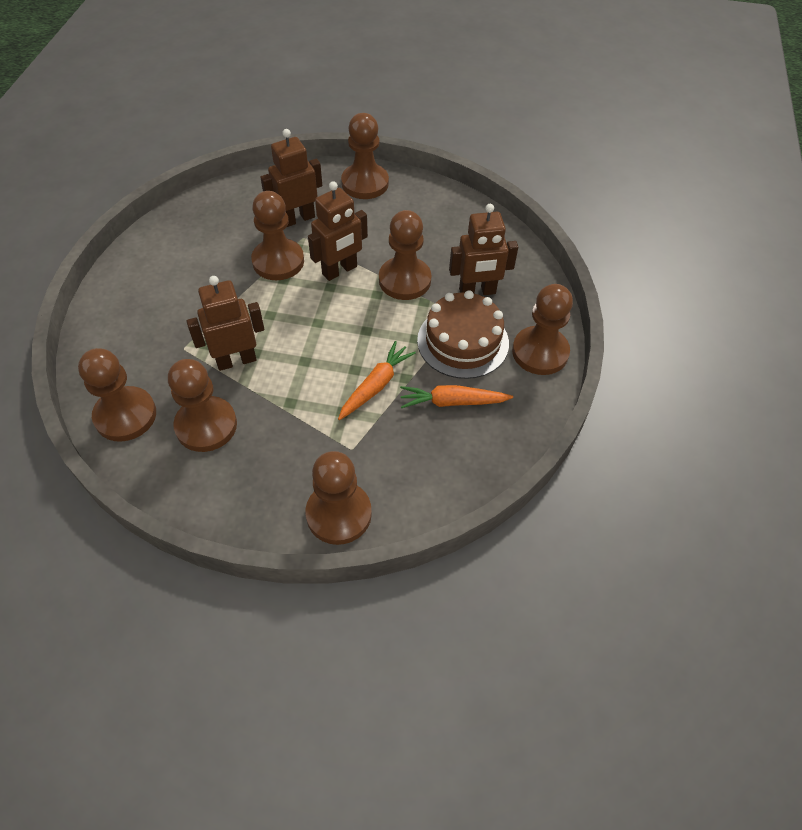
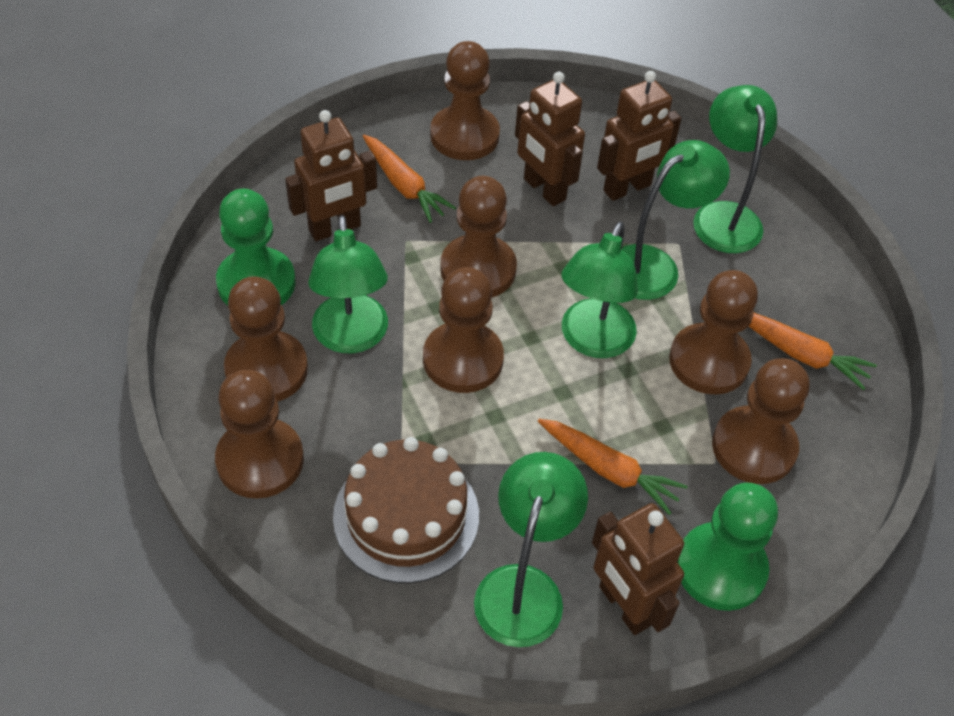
green lamp: 0 -> 5
green pawn: 0 -> 2
orange carrot: 2 -> 3

